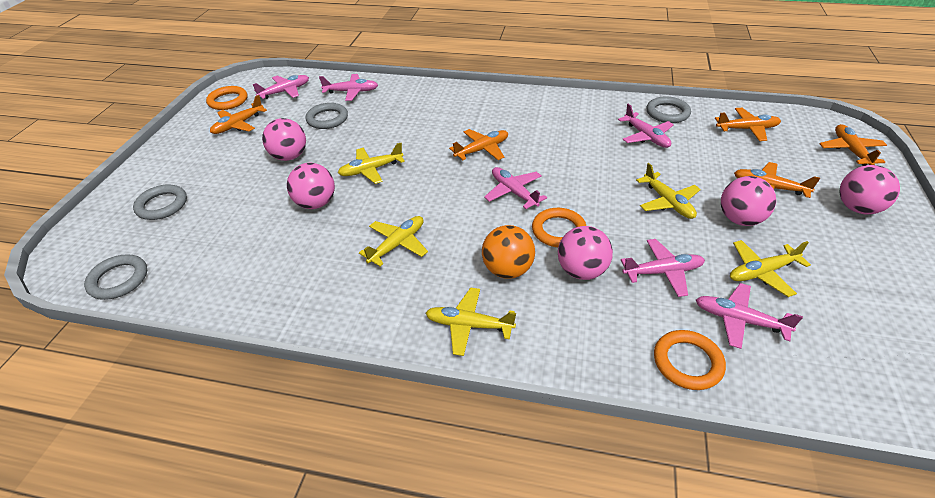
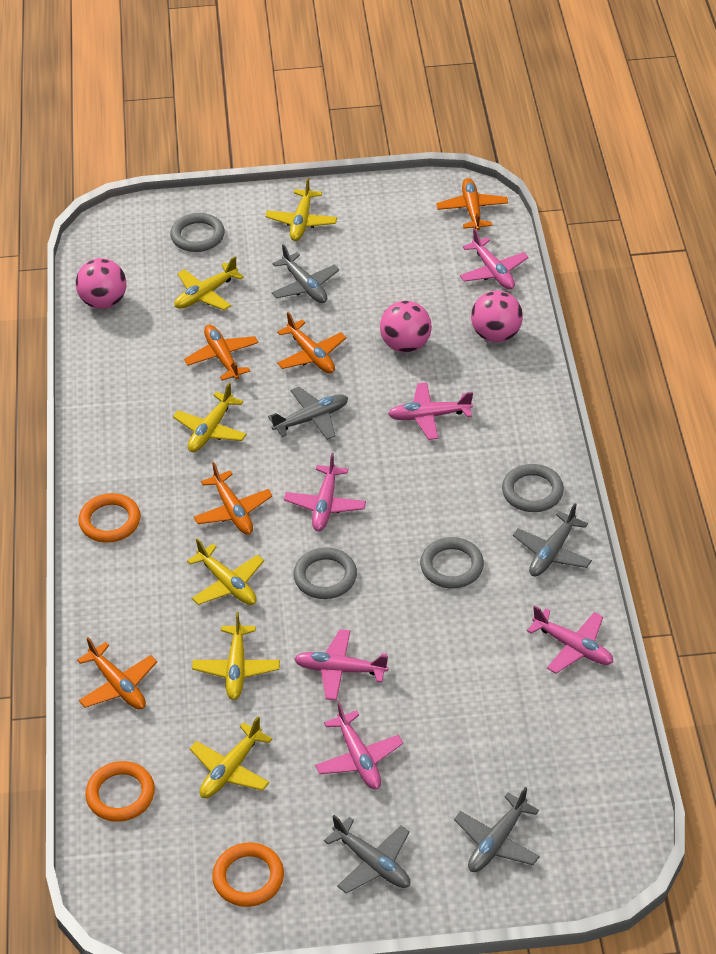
grey plane: 0 -> 5
orange ball: 1 -> 0
pink ball: 5 -> 3
yellow plane: 5 -> 6

